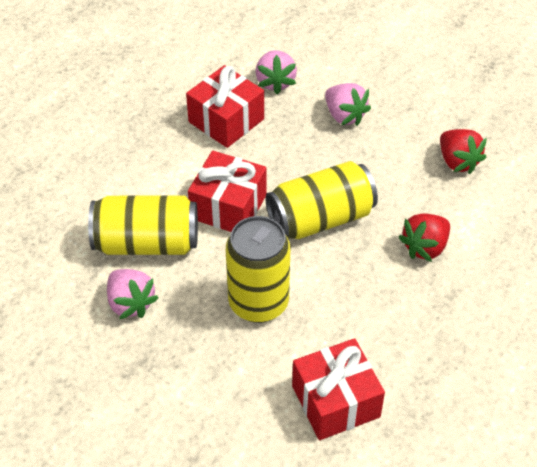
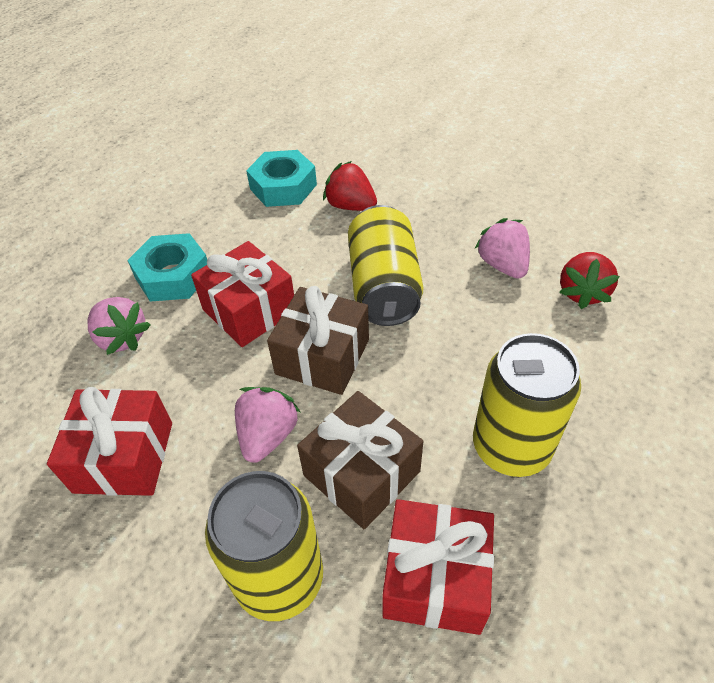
brown gift: 0 -> 2
turquoise nut: 0 -> 2

